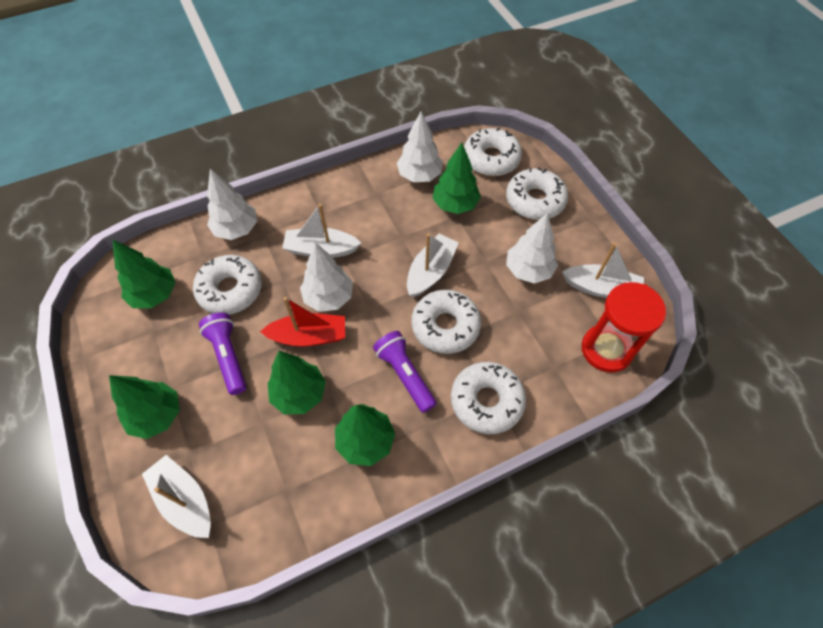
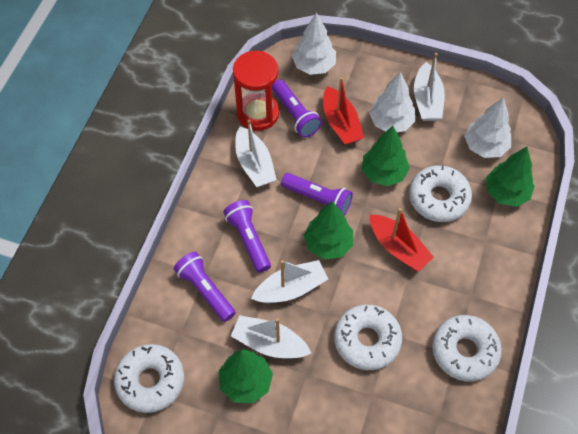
green tree: 5 -> 4
purple flashlight: 2 -> 4
red boat: 1 -> 2
white donut: 5 -> 4
white tree: 4 -> 3

